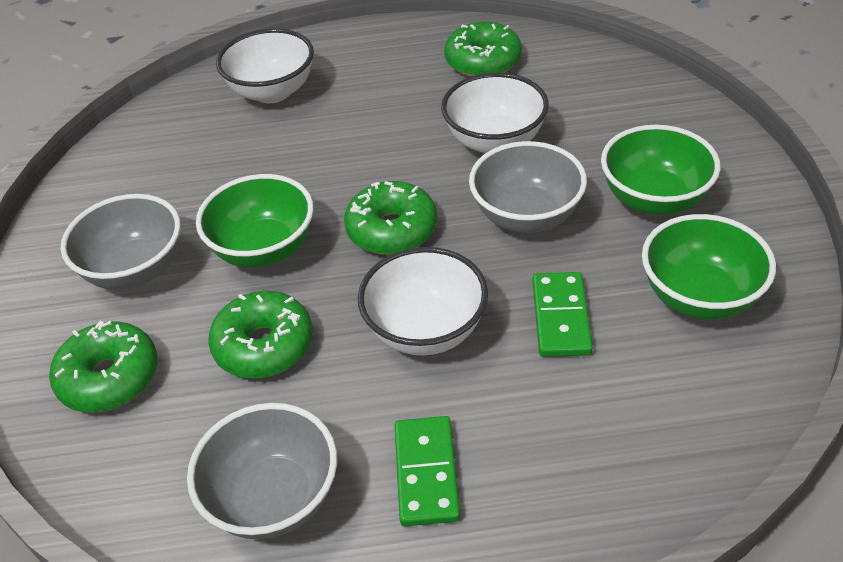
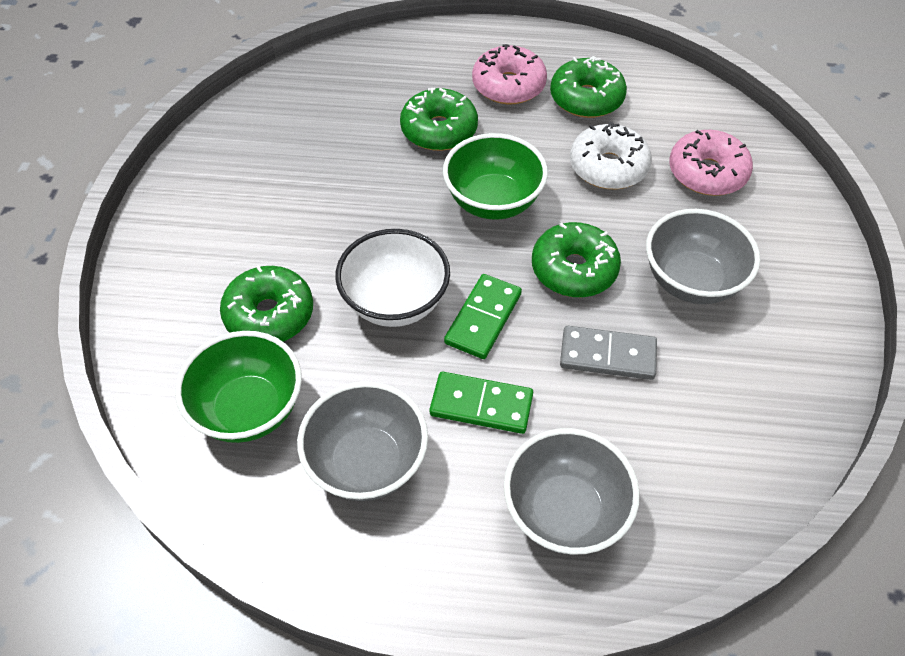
green bowl: 3 -> 2
grey domino: 0 -> 1
pink donut: 0 -> 2
white bowl: 3 -> 1
white donut: 0 -> 1

